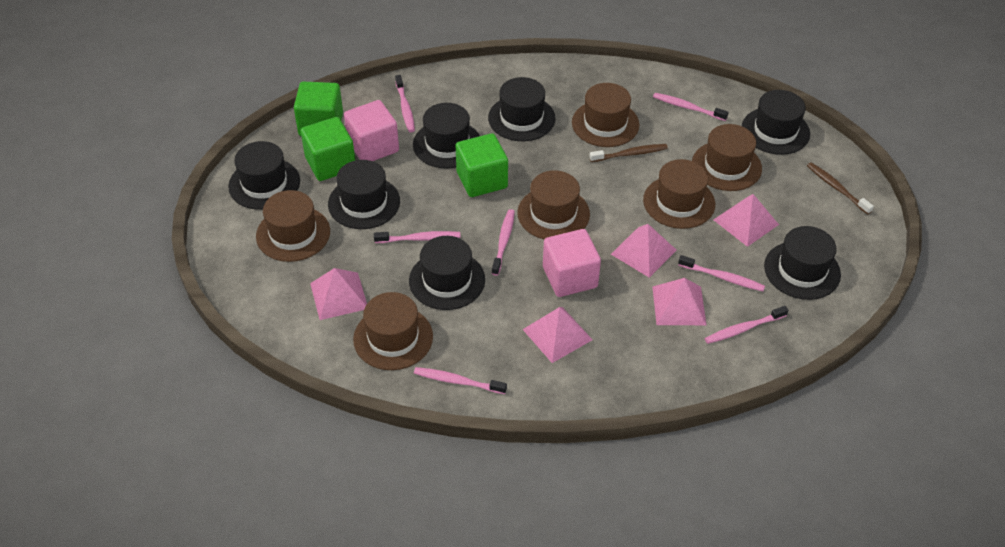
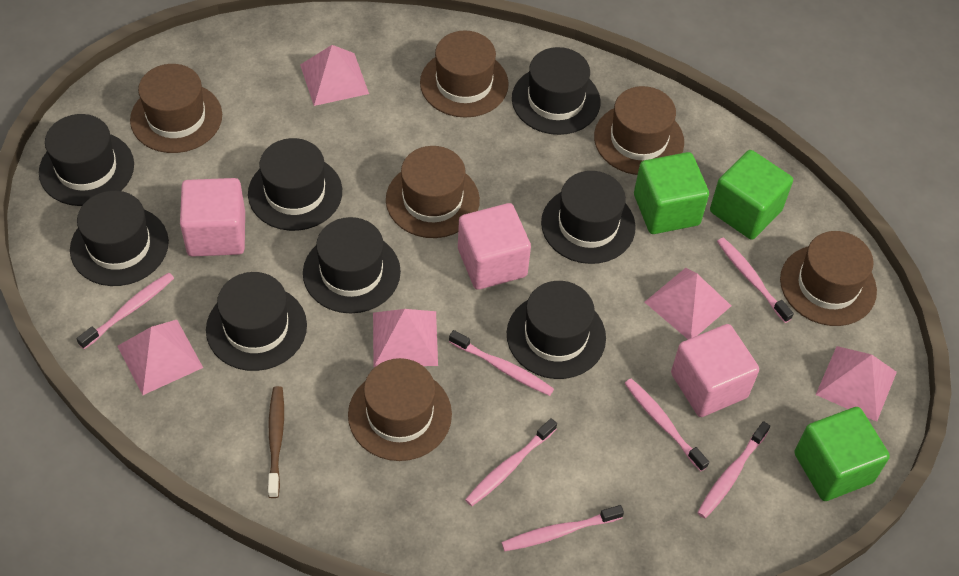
black hat: 7 -> 8
brown toothbrush: 2 -> 1
pink cube: 2 -> 3

